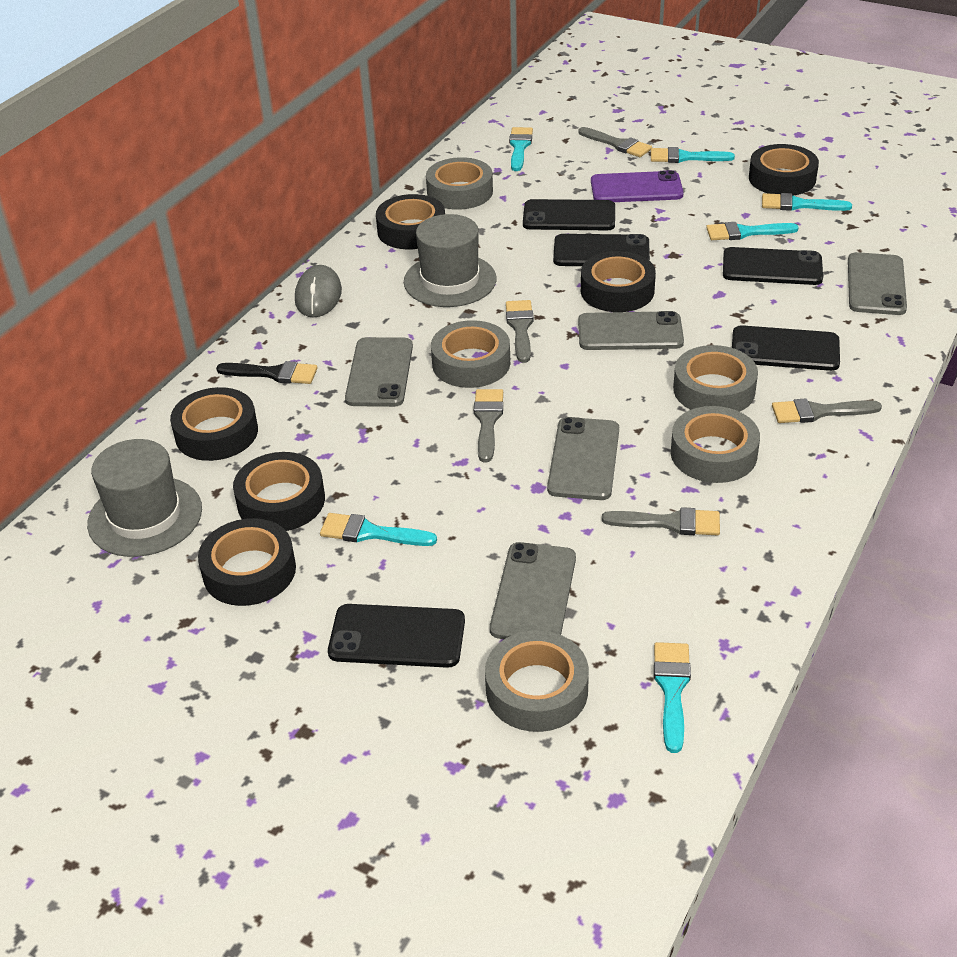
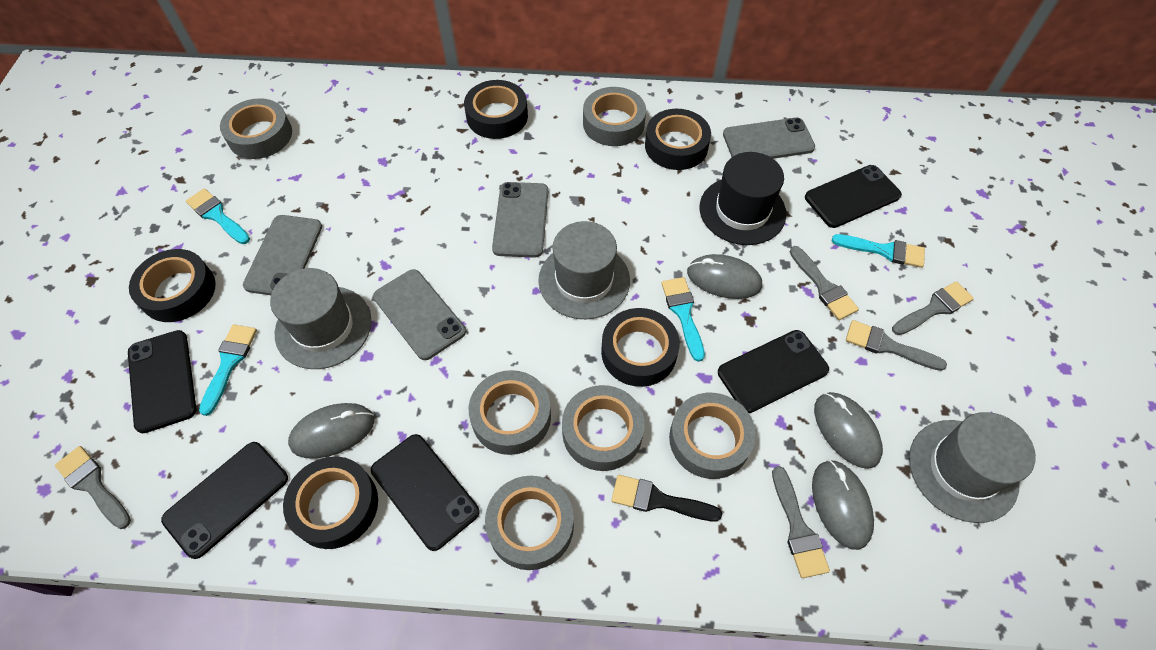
black hat: 0 -> 1
black tape: 6 -> 5
grey hat: 2 -> 3
grey mouse: 1 -> 4
grey phone: 5 -> 4
grey tape: 5 -> 6
purple phone: 1 -> 0
turquoise brush: 6 -> 4

